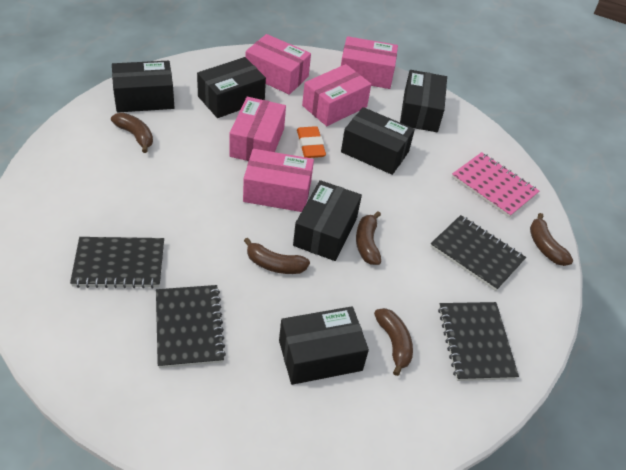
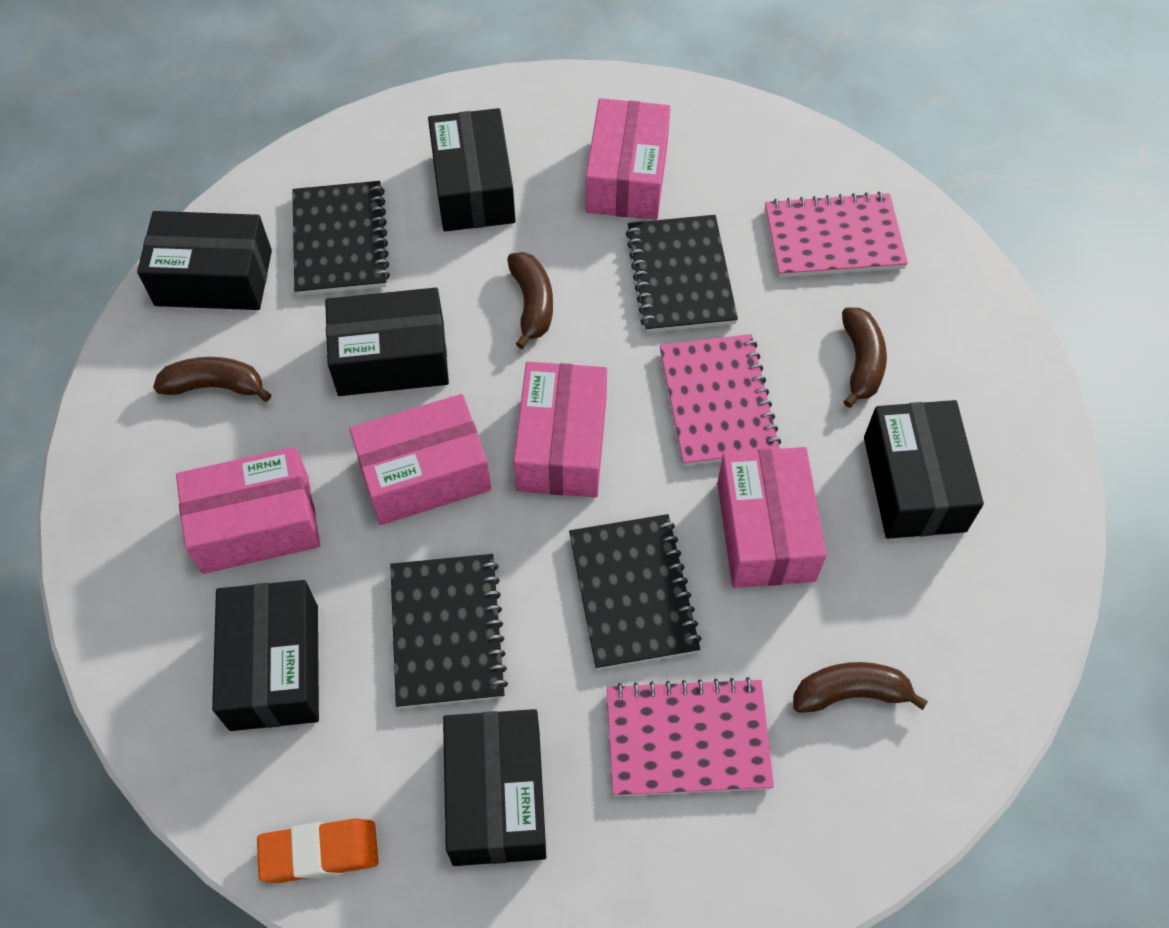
brown banana: 5 -> 4
pink notebook: 1 -> 3

